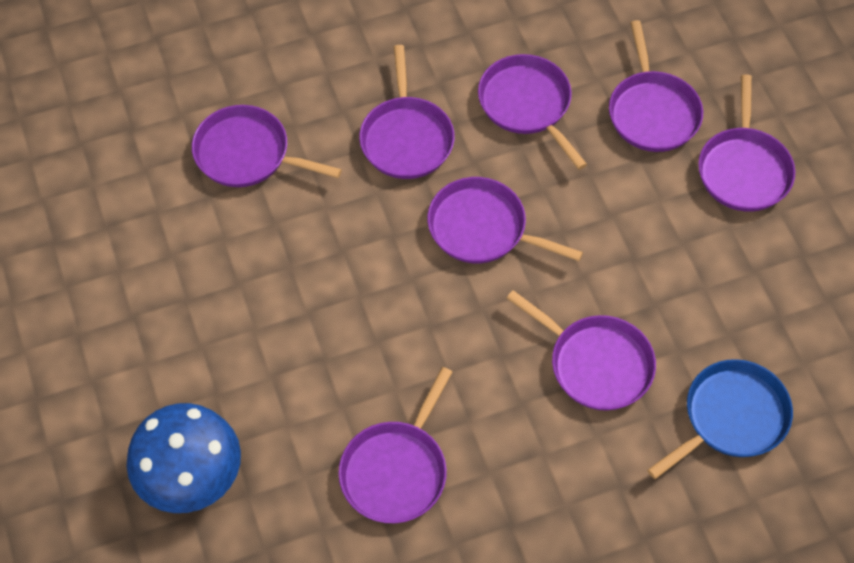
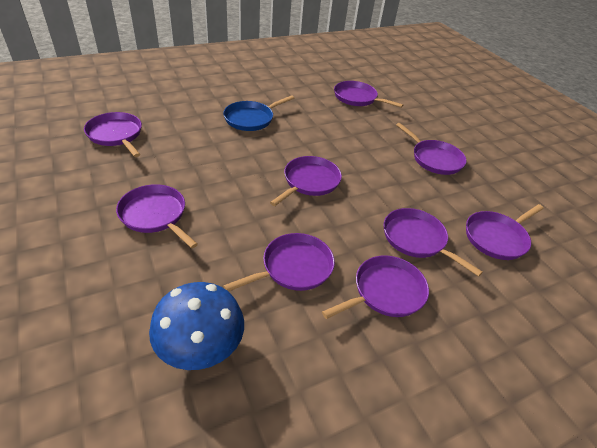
purple pan: 8 -> 9

